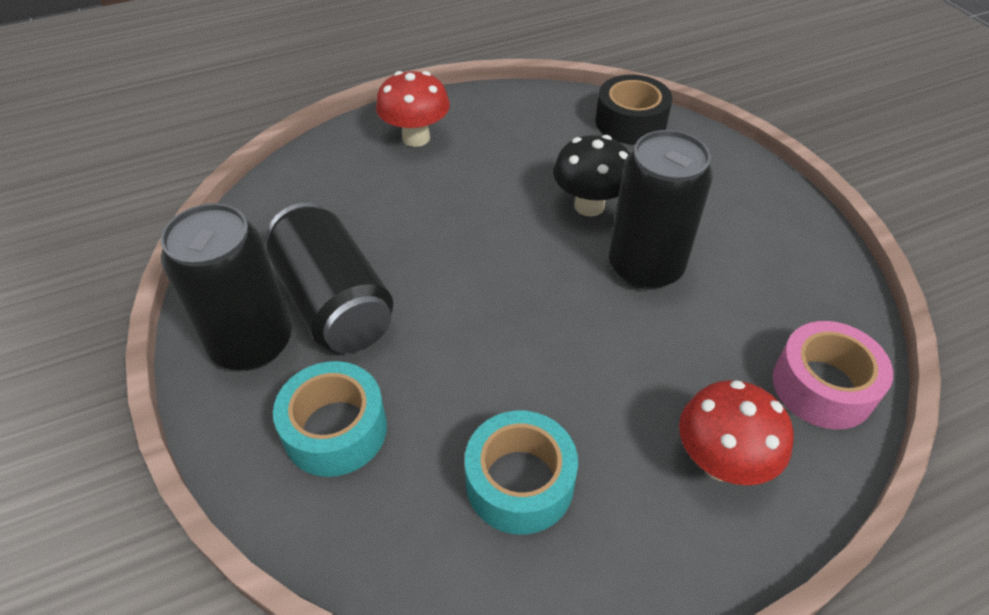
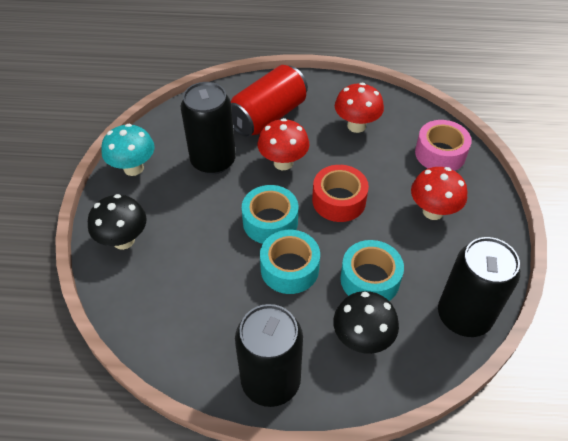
black mushroom: 1 -> 2
black tape: 1 -> 0
red can: 0 -> 1
red mushroom: 2 -> 3
red tape: 0 -> 1
turquoise mushroom: 0 -> 1
turquoise tape: 2 -> 3

